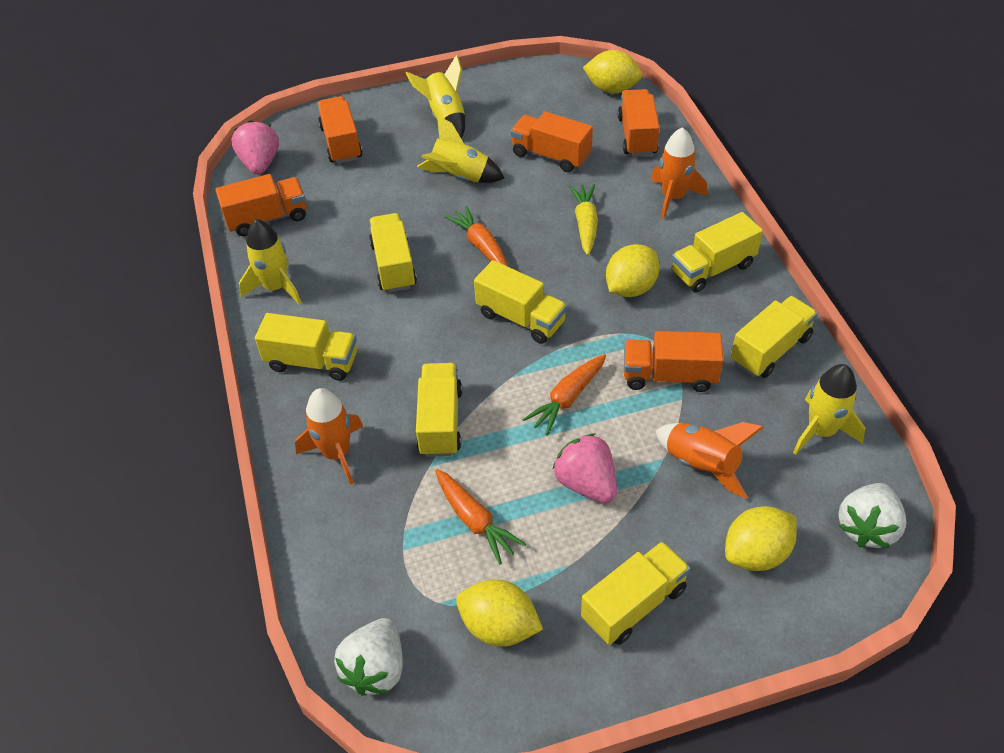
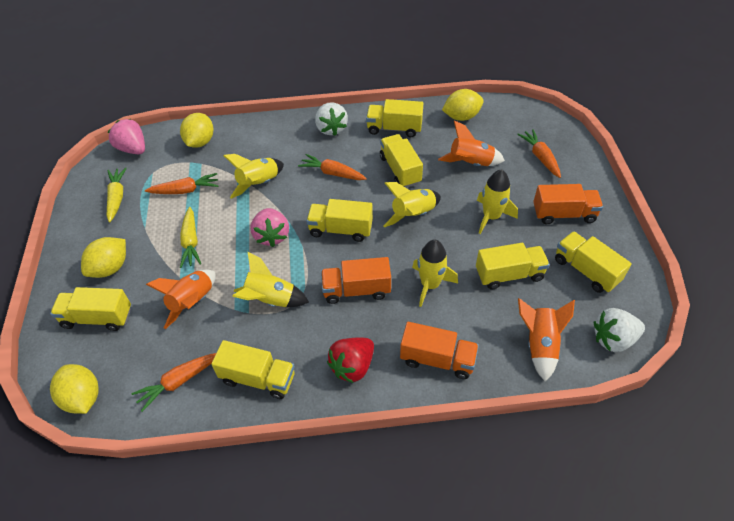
orange carrot: 3 -> 4
orange truck: 5 -> 3
red strawberry: 0 -> 1
yellow carrot: 1 -> 2
yellow rocket: 4 -> 5

